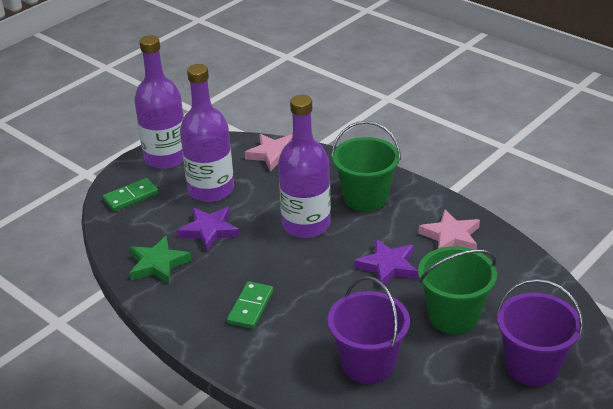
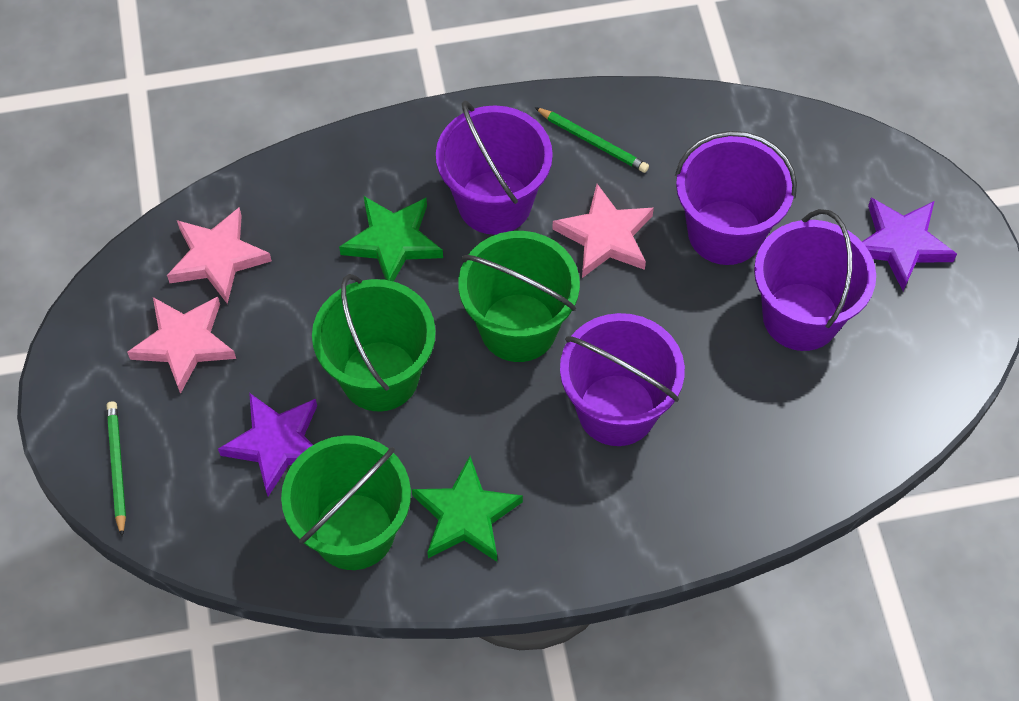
green bucket: 2 -> 3
green domino: 2 -> 0
green pencil: 0 -> 2
green star: 1 -> 2
pink star: 2 -> 3
purple bottle: 3 -> 0
purple bucket: 2 -> 4

